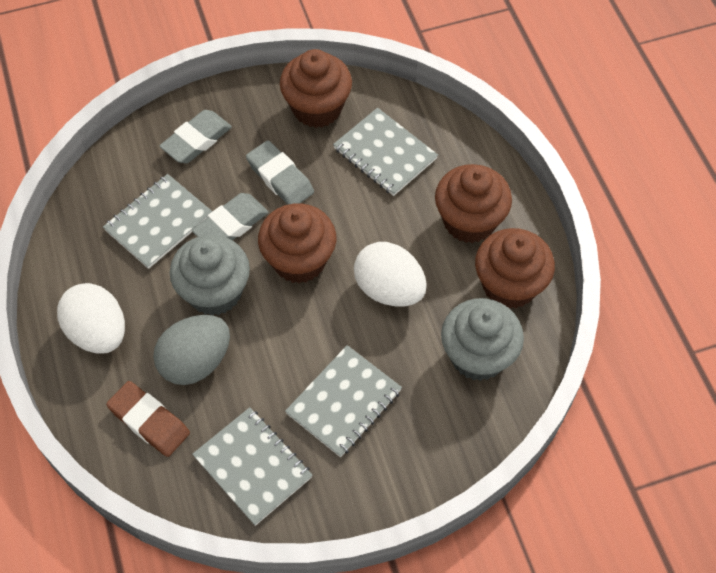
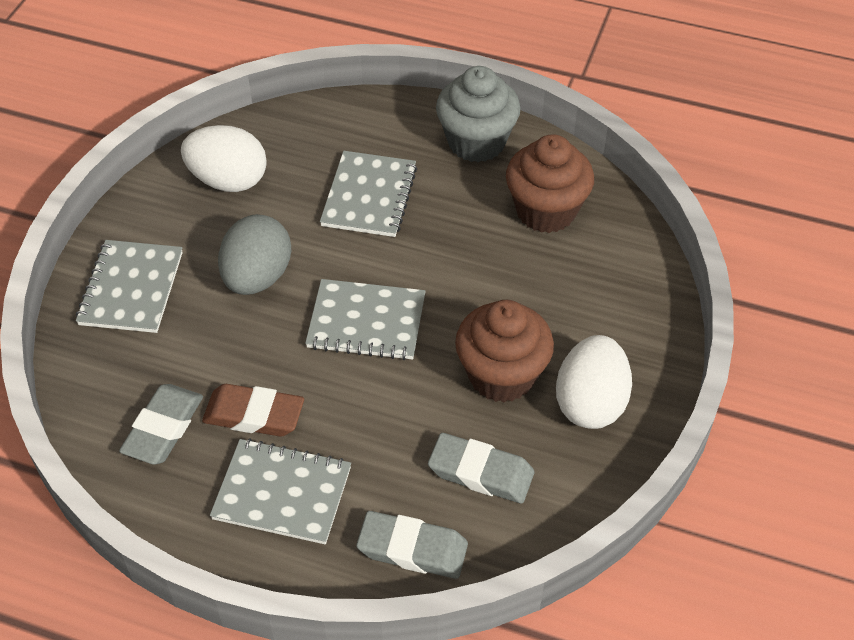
brown cupcake: 4 -> 2
grey cupcake: 2 -> 1

